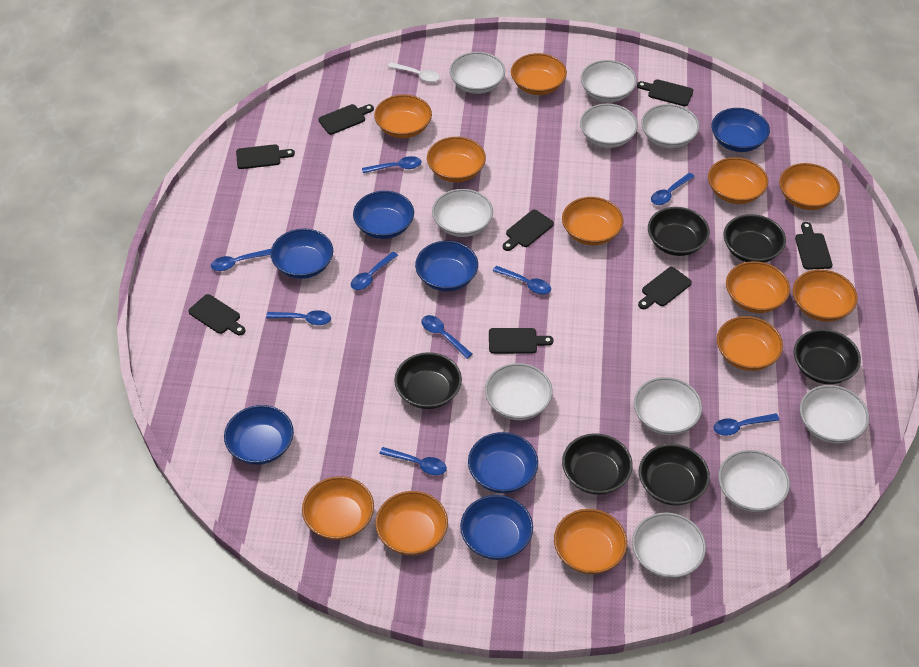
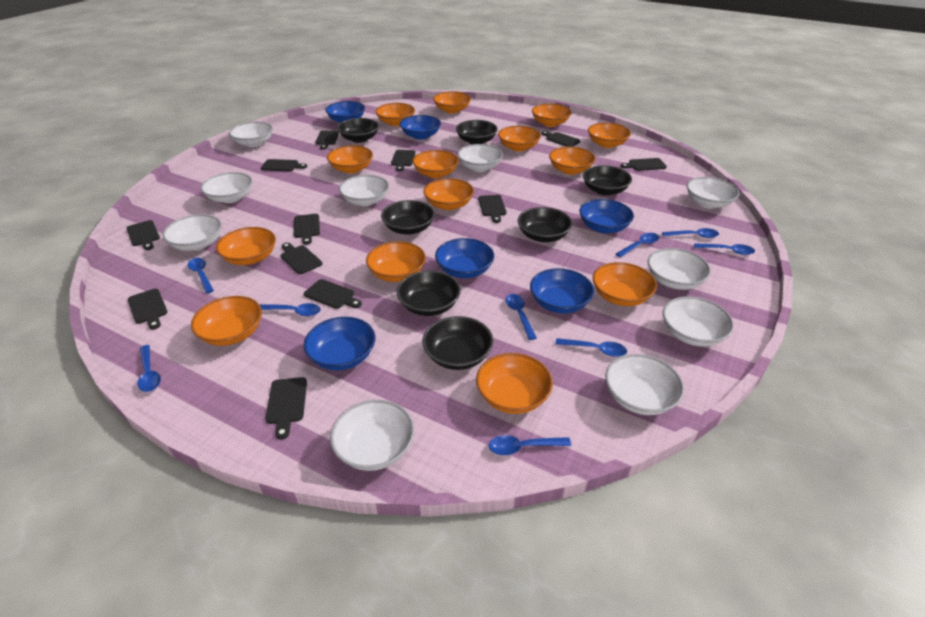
black bowl: 6 -> 7
black cutting board: 8 -> 12
blue bowl: 7 -> 6
orange bowl: 12 -> 14
white spoon: 1 -> 0

